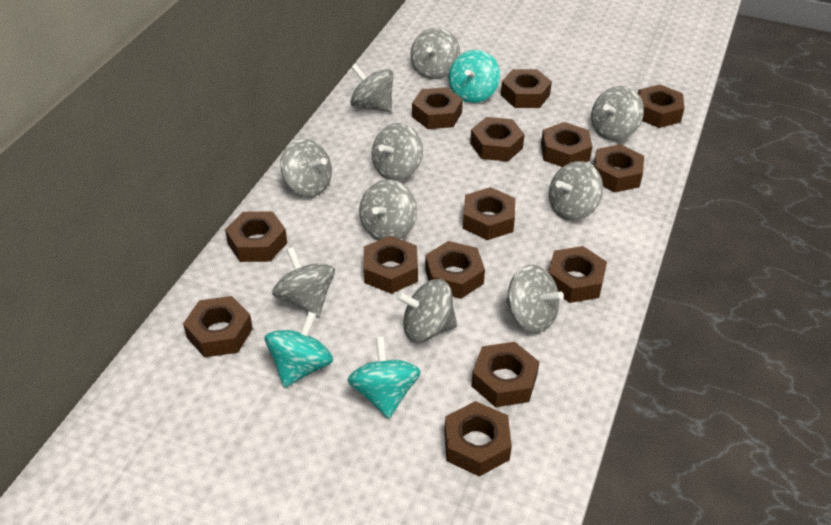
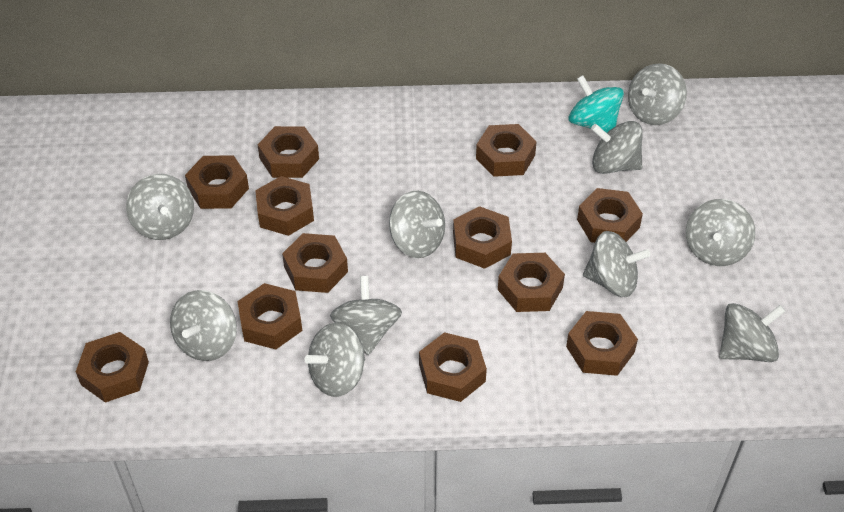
brown nut: 14 -> 12
turquoise spinning top: 3 -> 1

